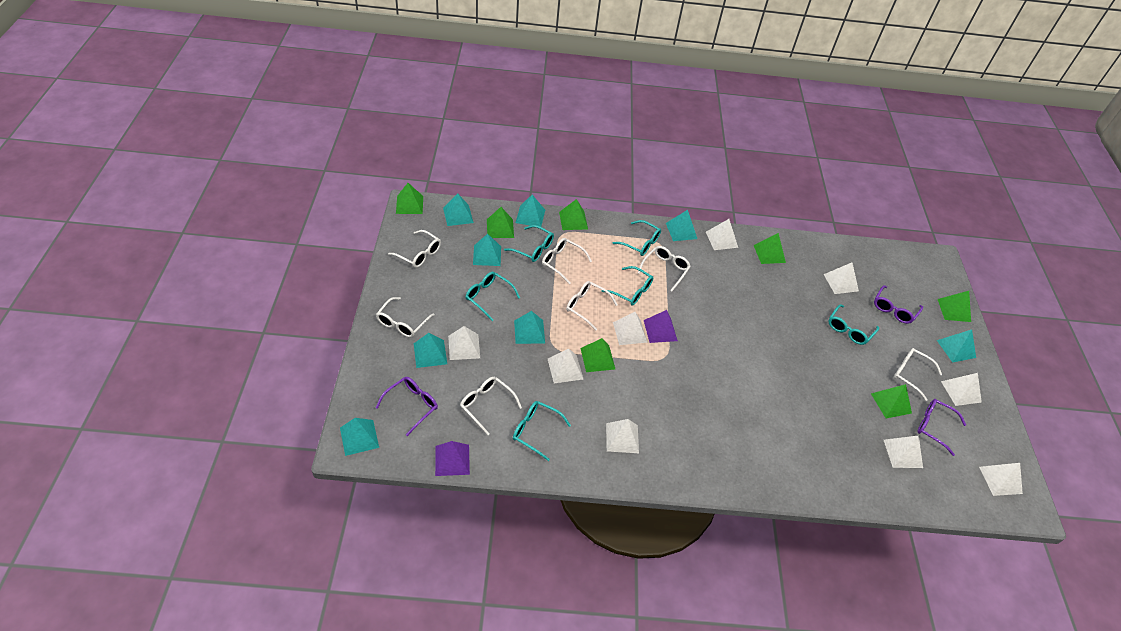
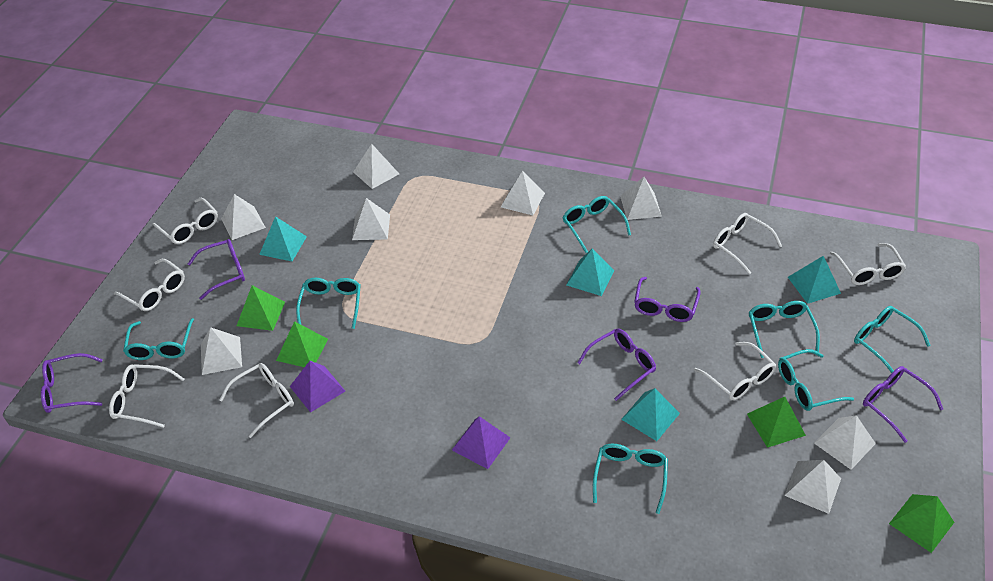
green pyramid: 7 -> 4
purple glasses: 3 -> 5
turquoise glasses: 6 -> 7
turquoise pyramid: 8 -> 4
white pyramid: 9 -> 8

